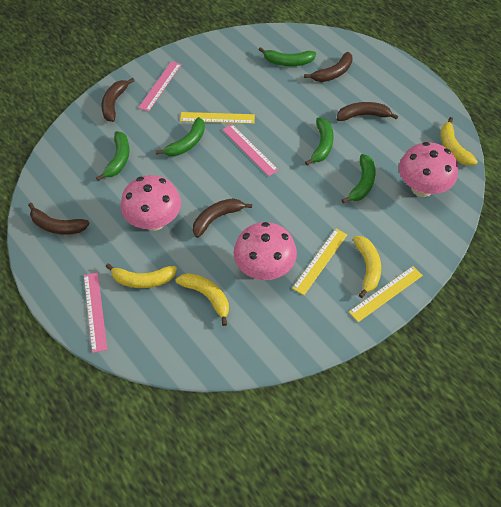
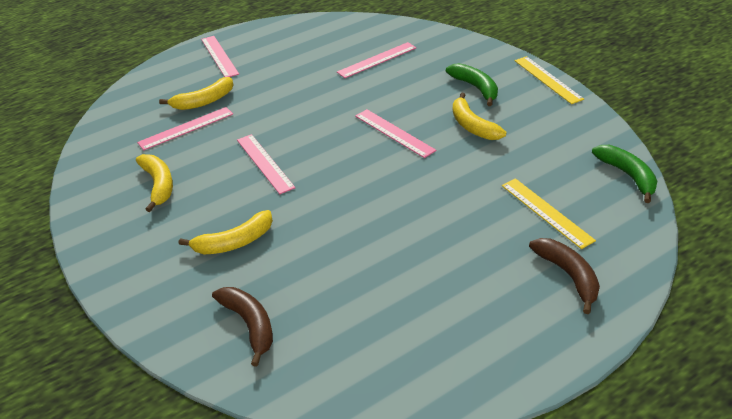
brown banana: 5 -> 2
green banana: 5 -> 2
pink mushroom: 3 -> 0
pink ruler: 3 -> 5
yellow ruler: 3 -> 2

